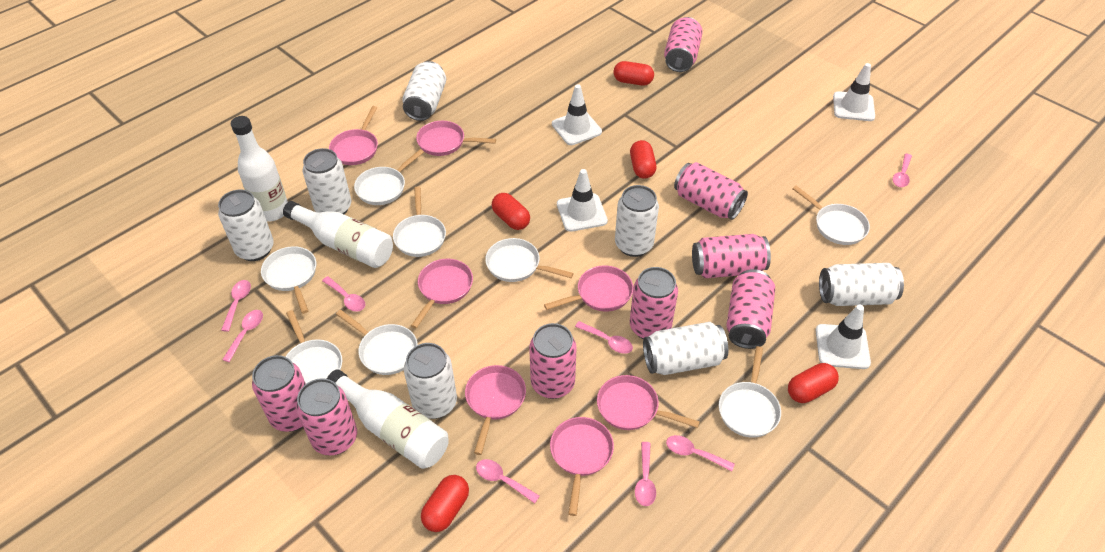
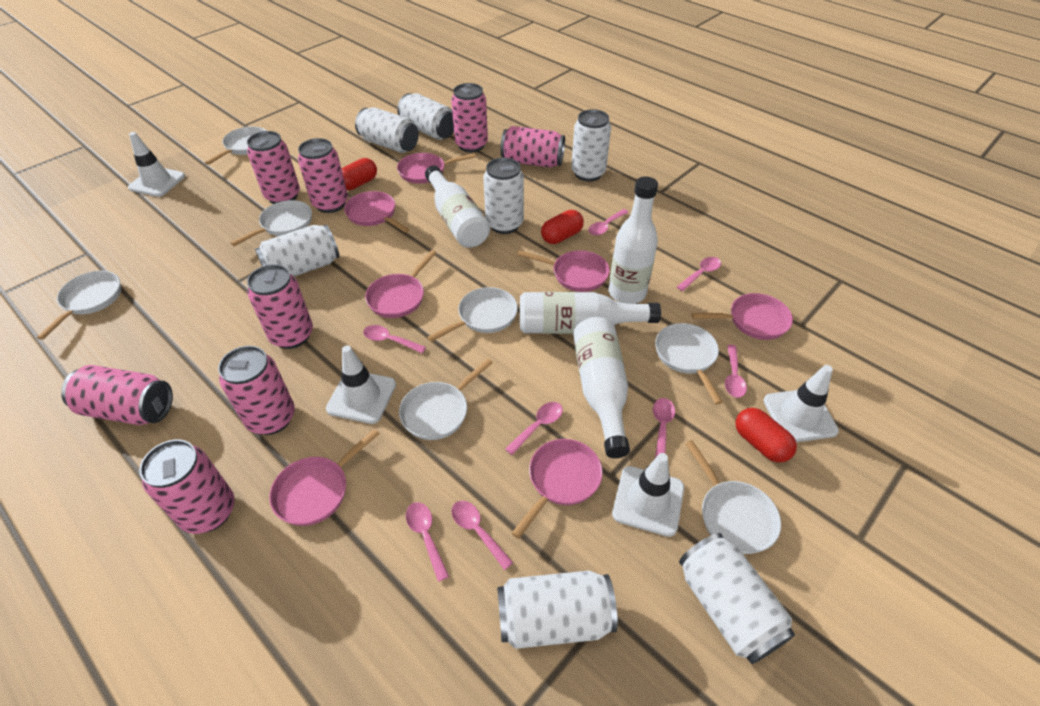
red capsule: 5 -> 3
white bottle: 3 -> 4
white pan: 8 -> 7

